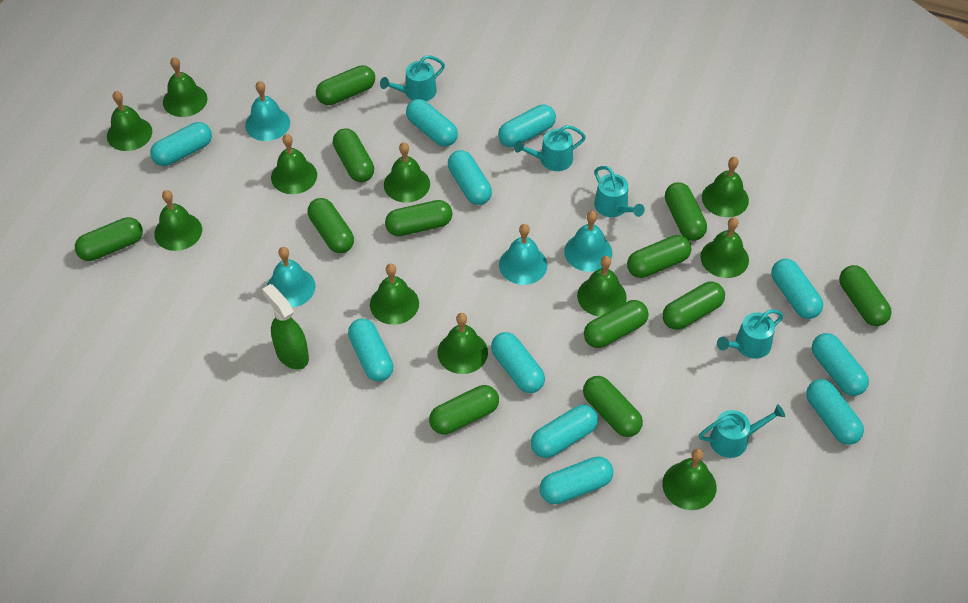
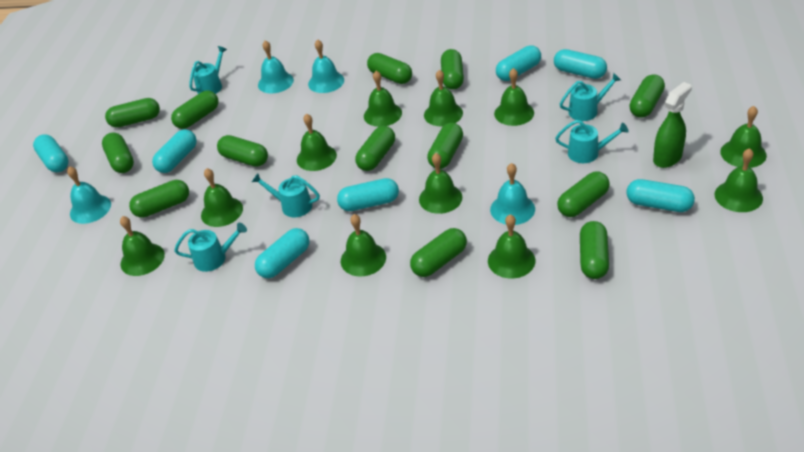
green capsule: 12 -> 13
turquoise capsule: 11 -> 7

